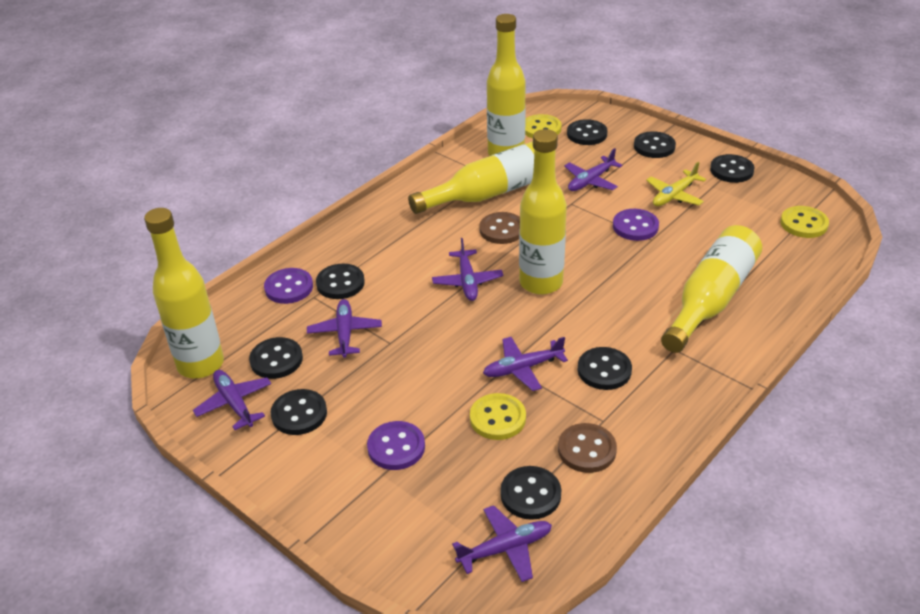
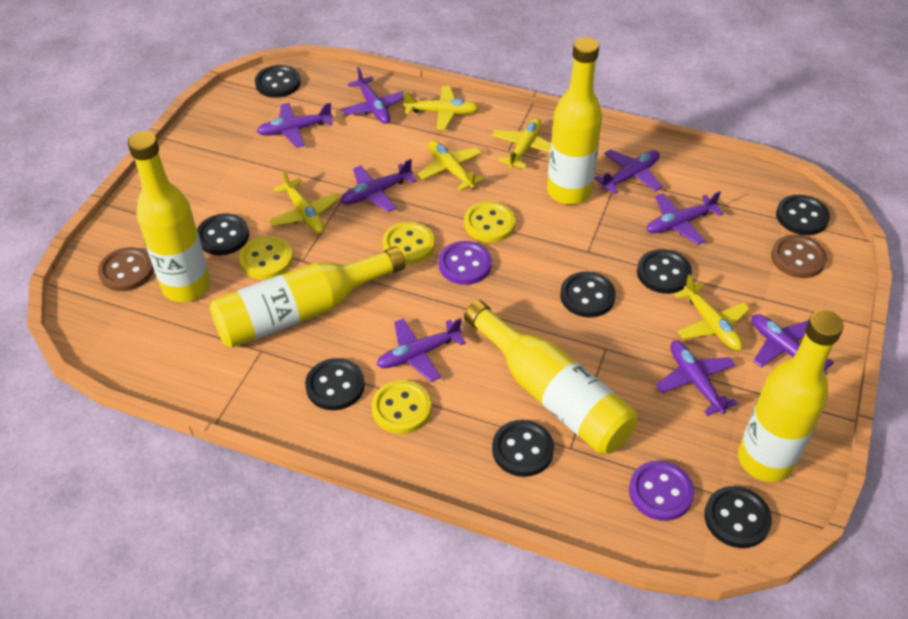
purple button: 3 -> 2
purple plane: 6 -> 8
yellow button: 3 -> 4
yellow plane: 1 -> 5

